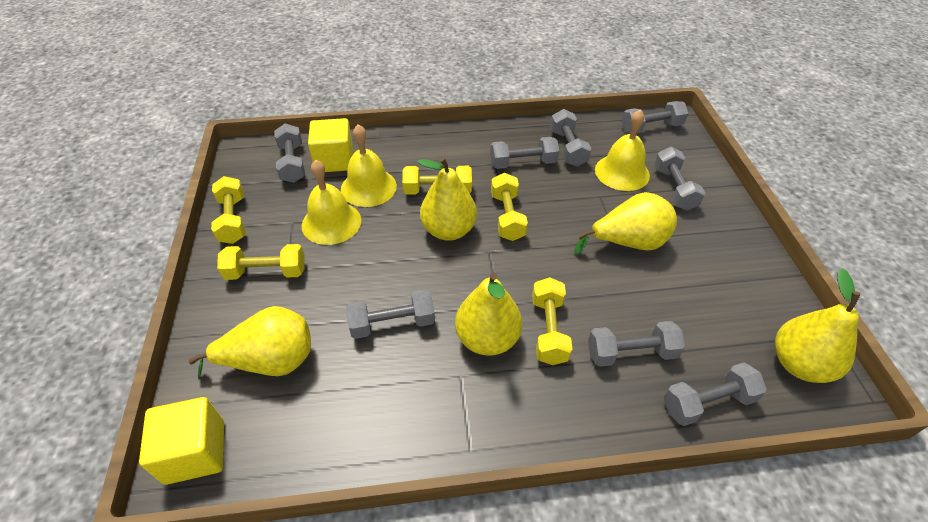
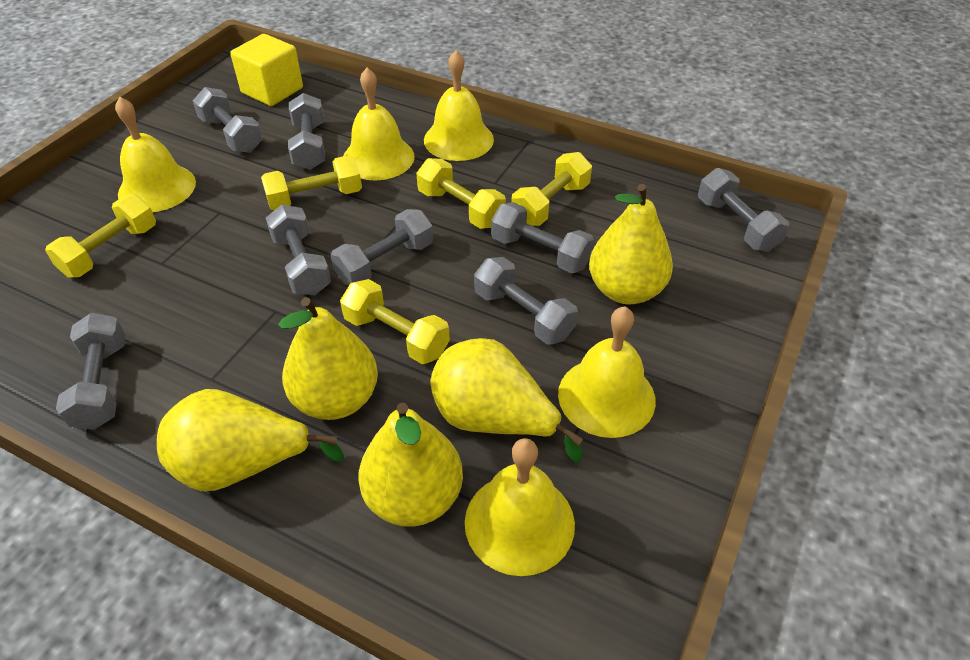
yellow bell: 3 -> 5
yellow cube: 2 -> 1

